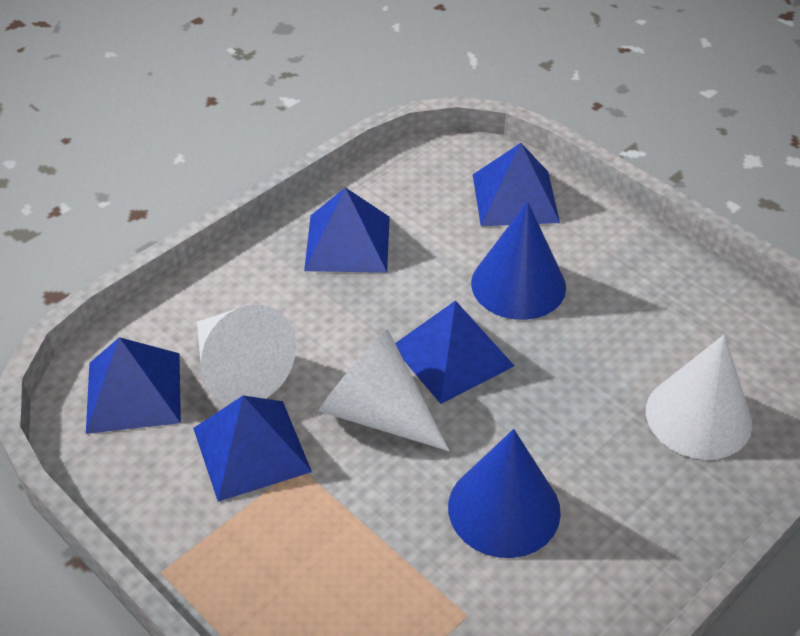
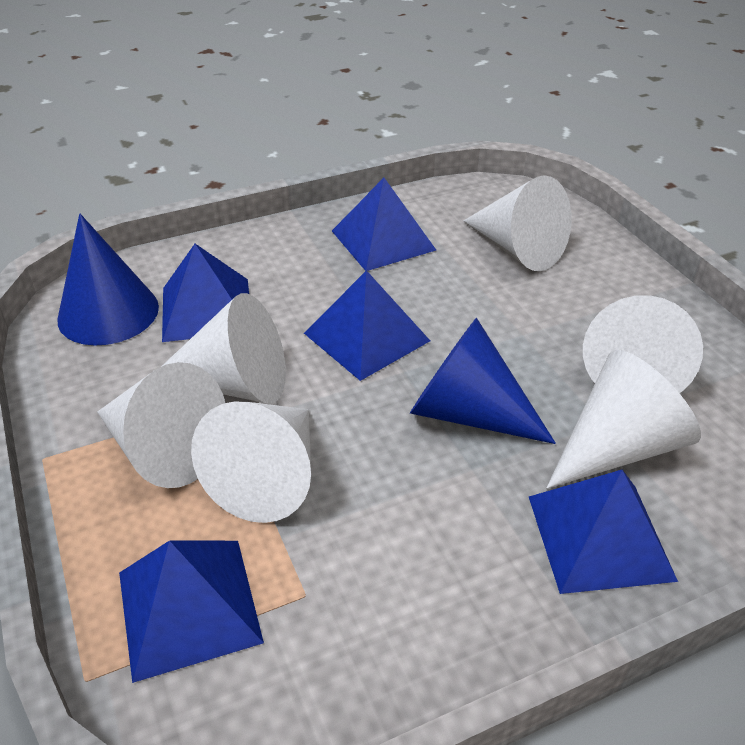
white cone: 3 -> 6

